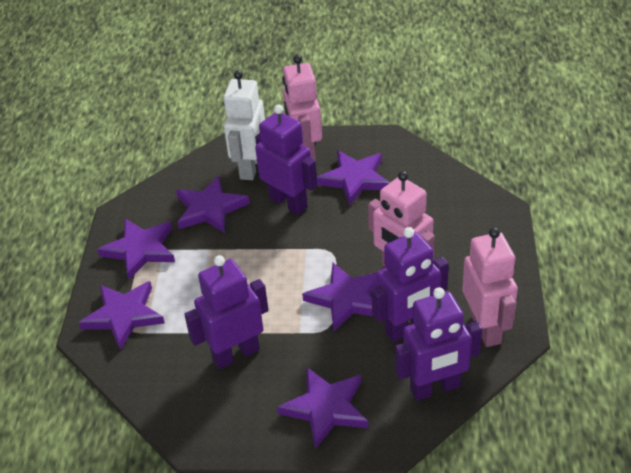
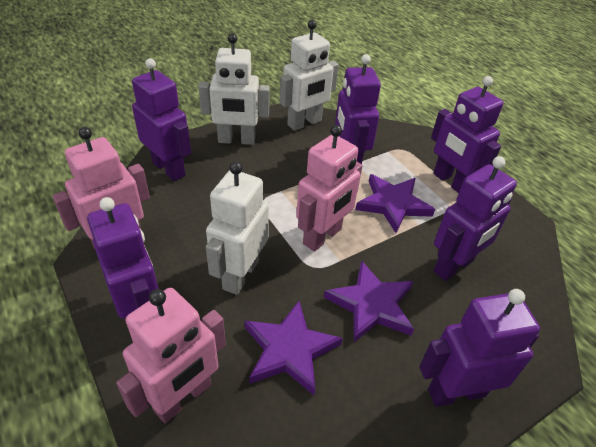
purple robot: 4 -> 6
purple star: 6 -> 3
white robot: 1 -> 3

